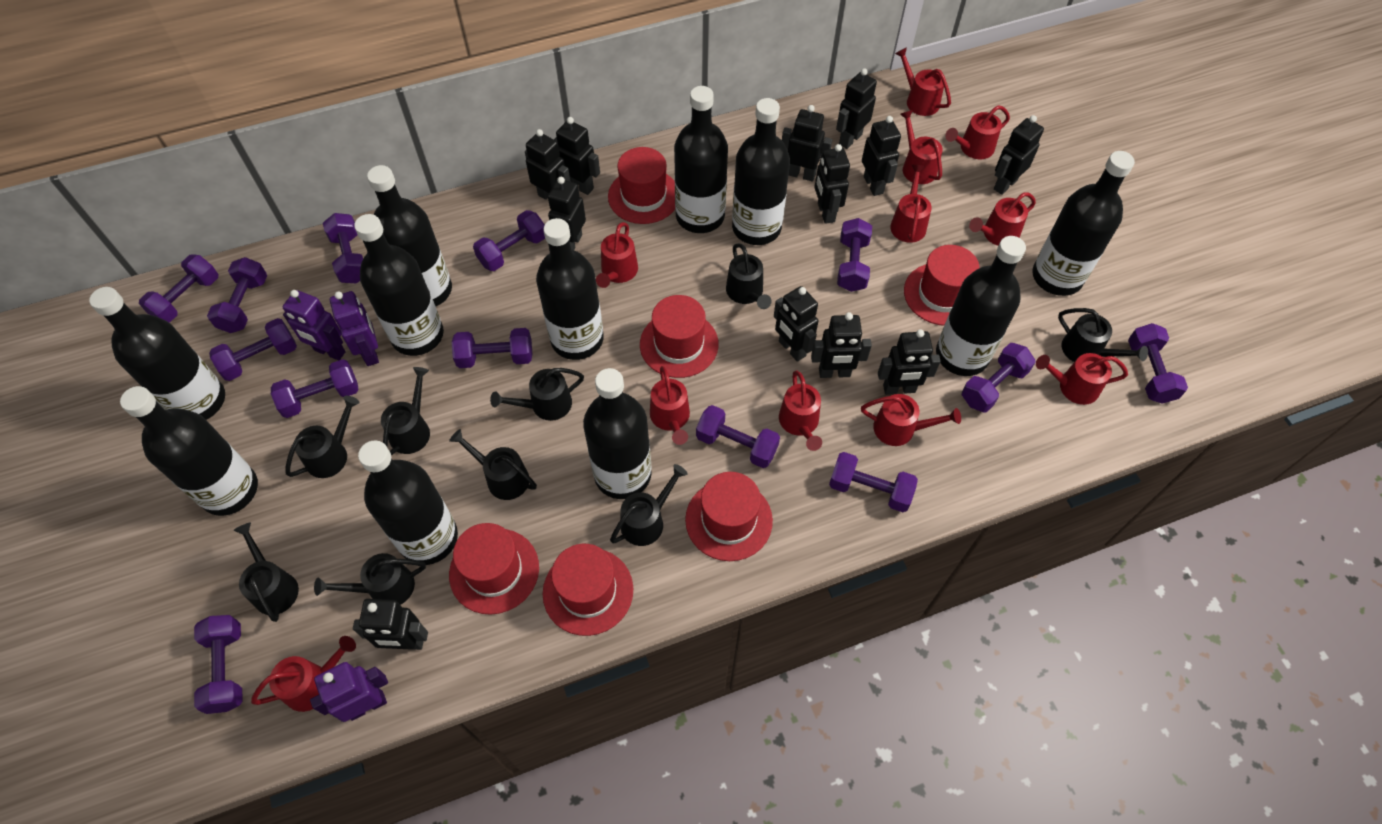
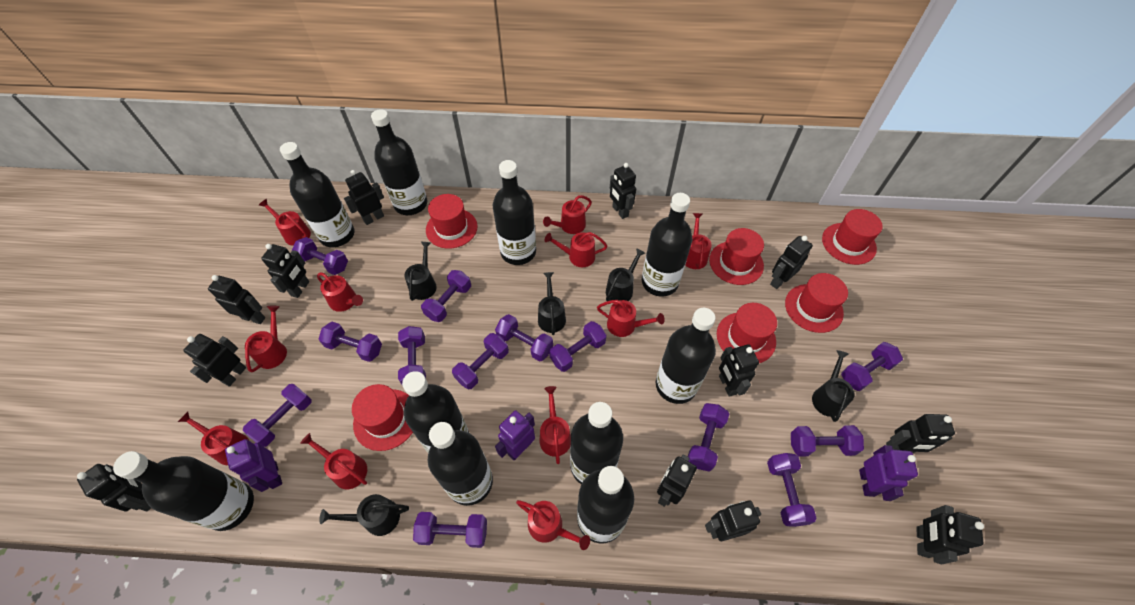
black bottle: 11 -> 10
black watering can: 9 -> 5

